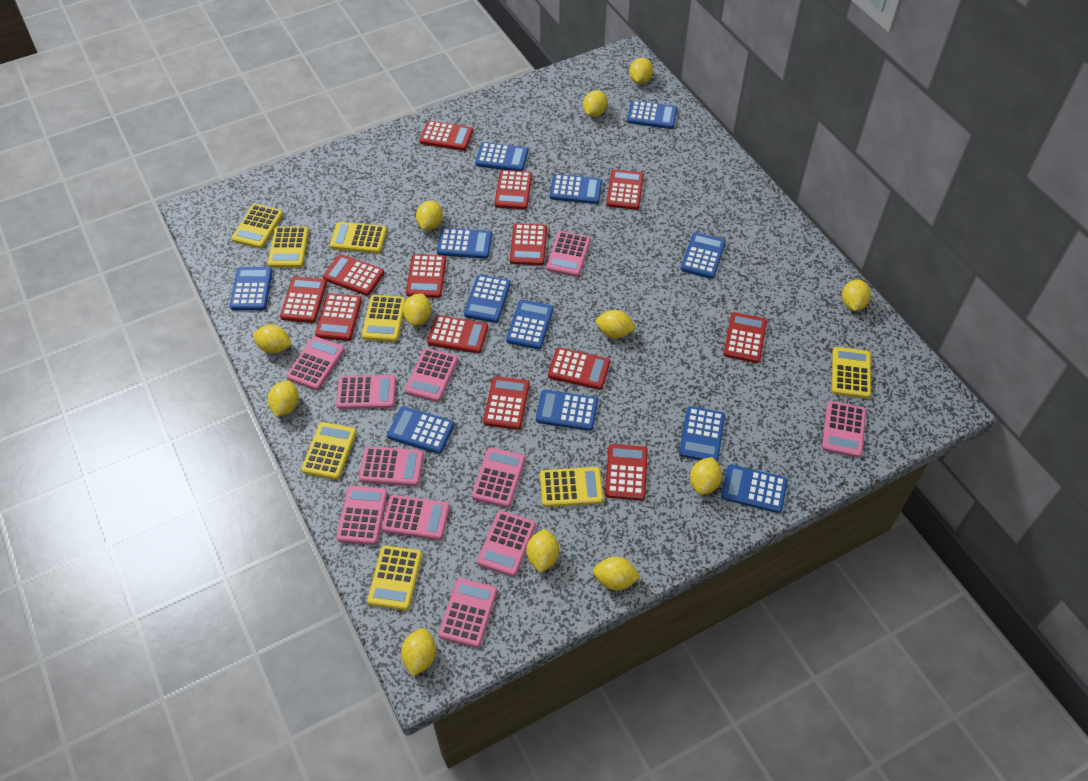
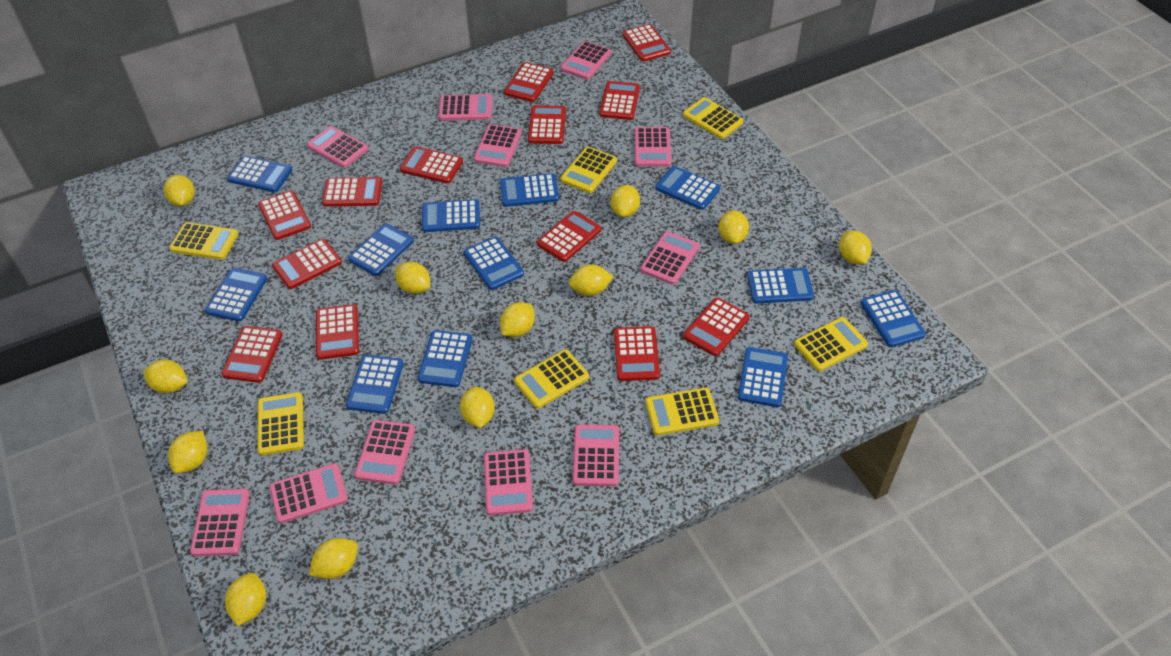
yellow calculator: 8 -> 7

